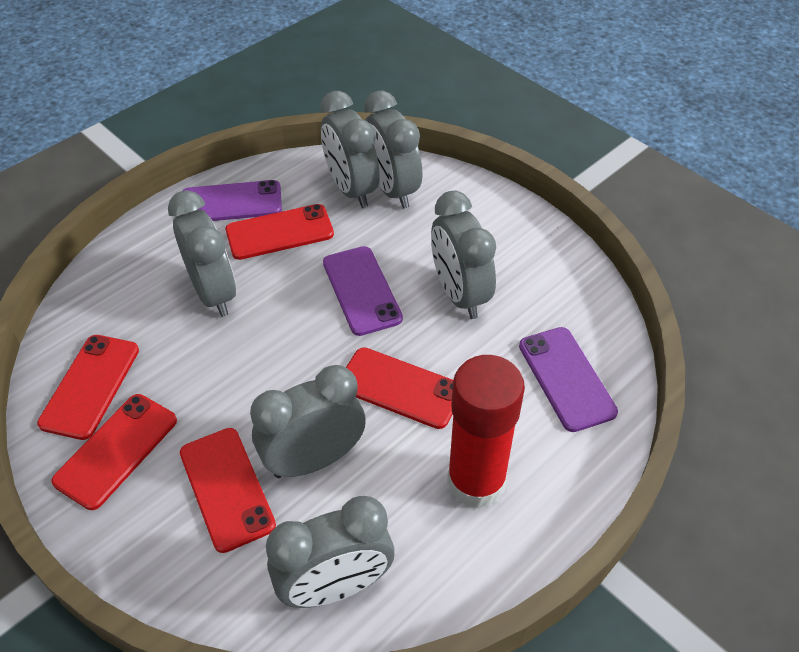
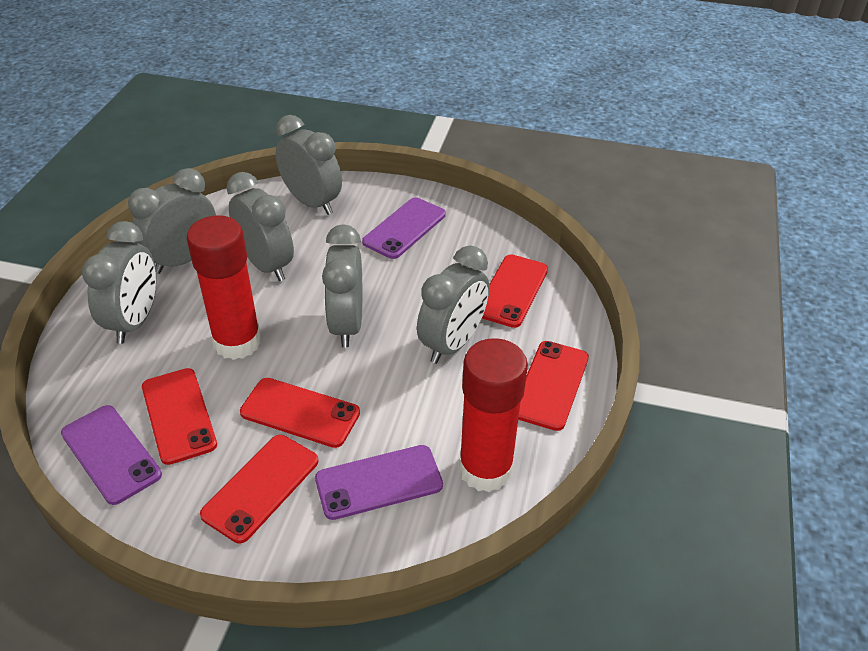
red glue stick: 1 -> 2

